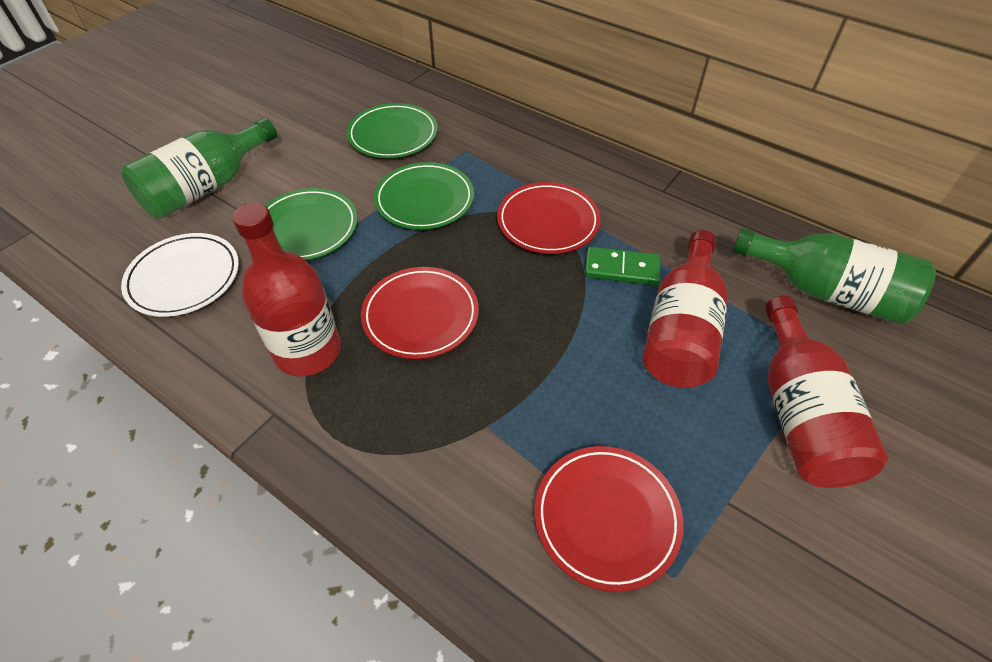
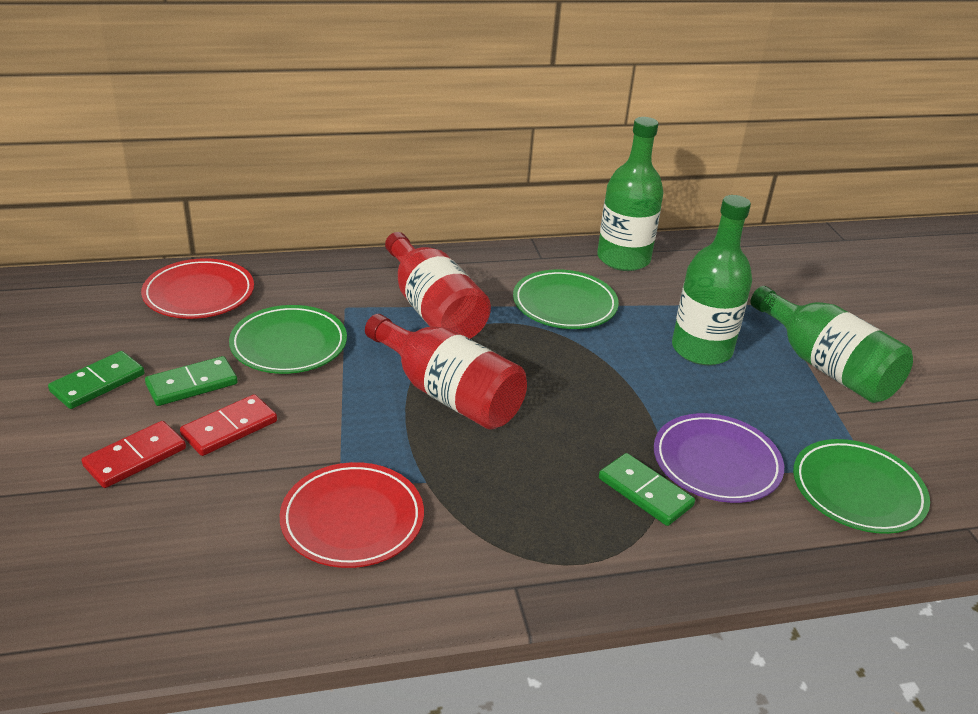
green bottle: 2 -> 3
green domino: 1 -> 3
purple plate: 0 -> 1
red bottle: 3 -> 2
red domino: 0 -> 2
red plate: 3 -> 2
white plate: 1 -> 0

